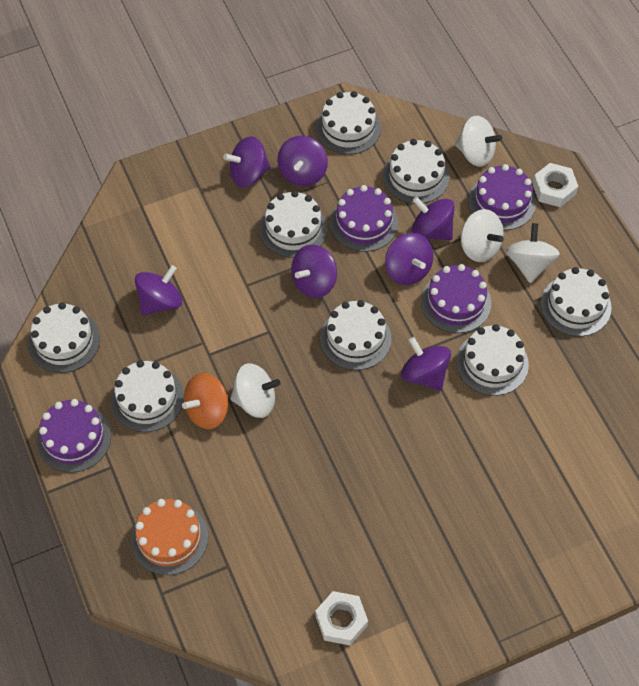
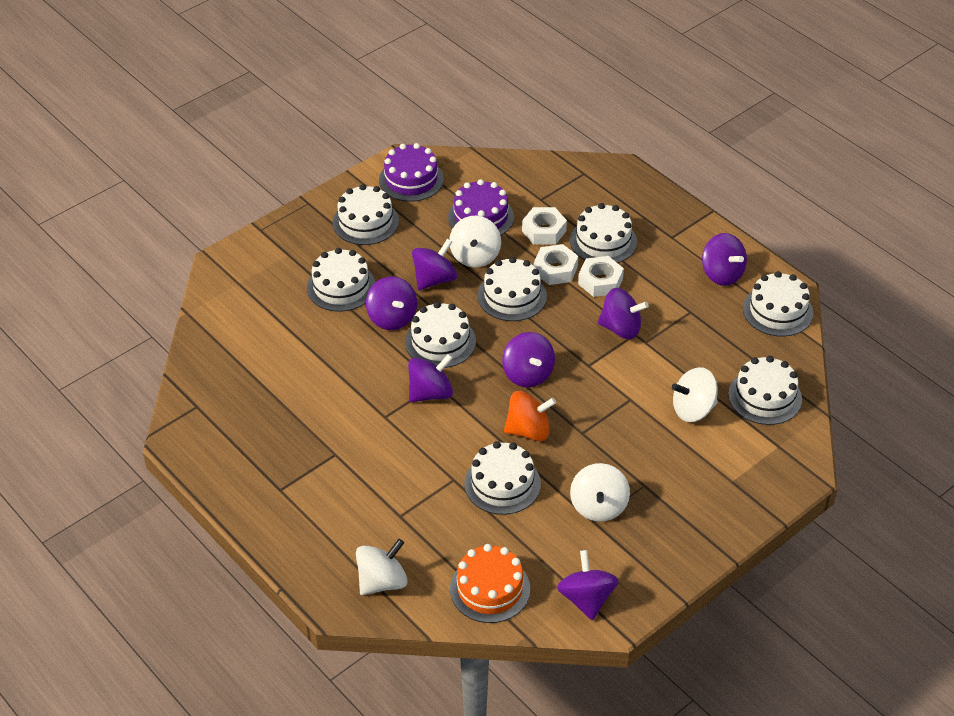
purple cake: 4 -> 2
white nut: 2 -> 3

